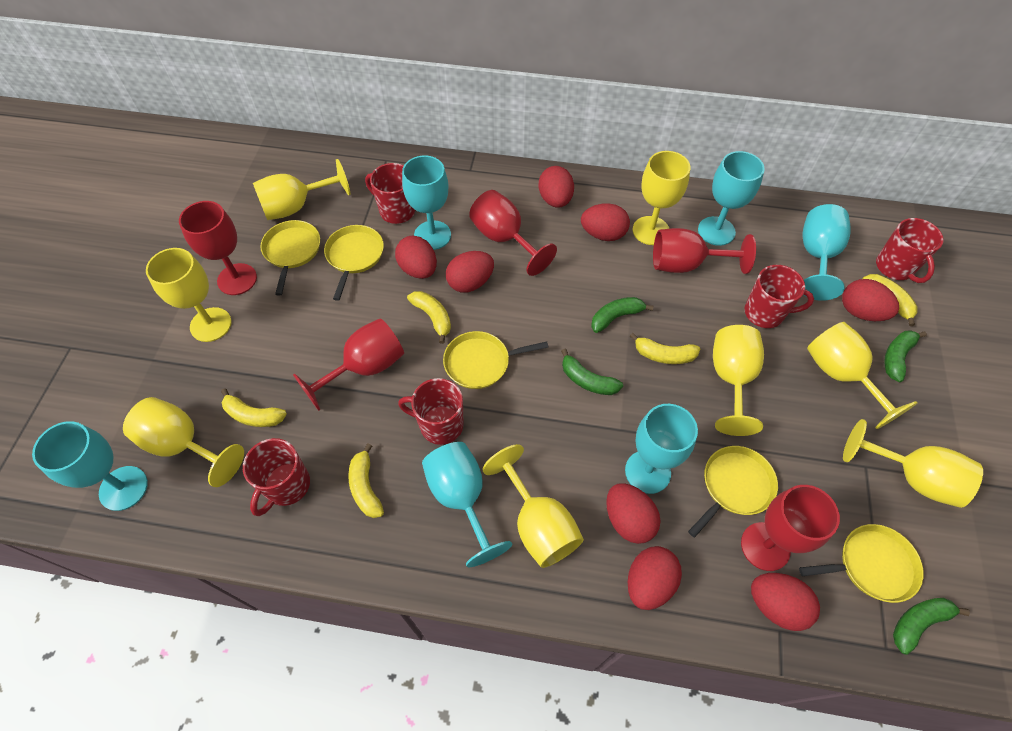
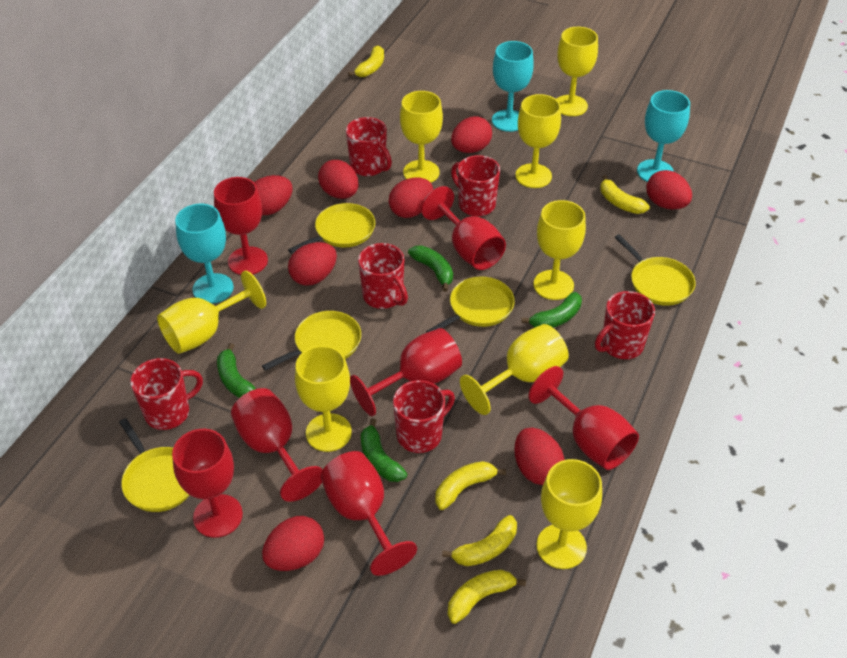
red goblet: 5 -> 7
red mug: 5 -> 6
turquoise goblet: 6 -> 3

